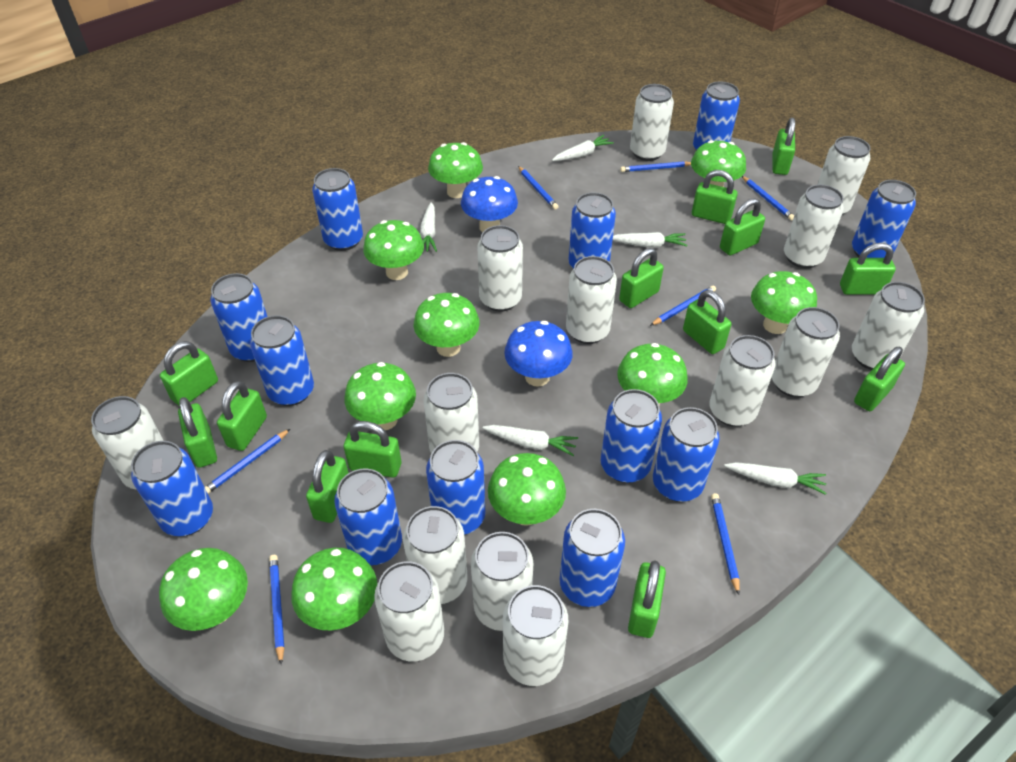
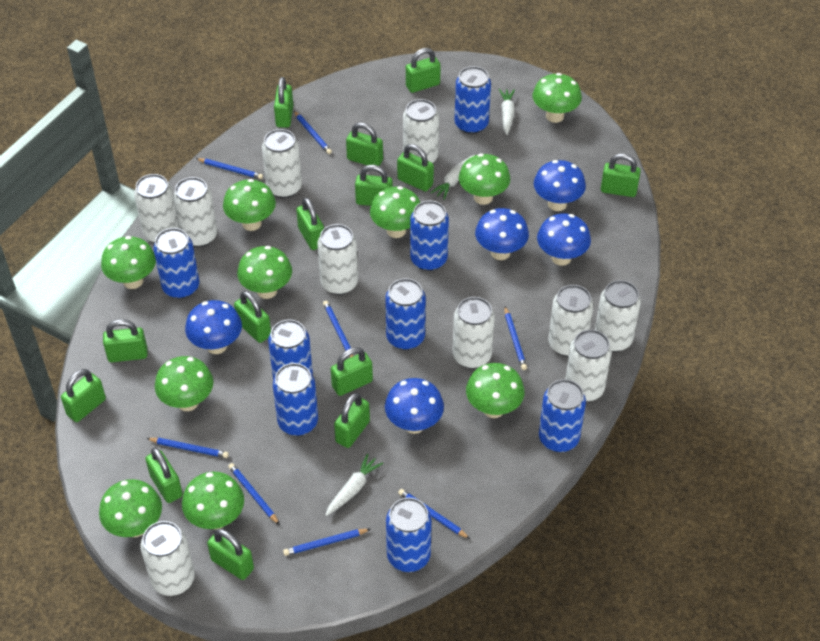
blue can: 12 -> 8
blue mushroom: 2 -> 5
blue pencil: 7 -> 8
green padlock: 13 -> 14
white can: 14 -> 10
white carrot: 5 -> 3

